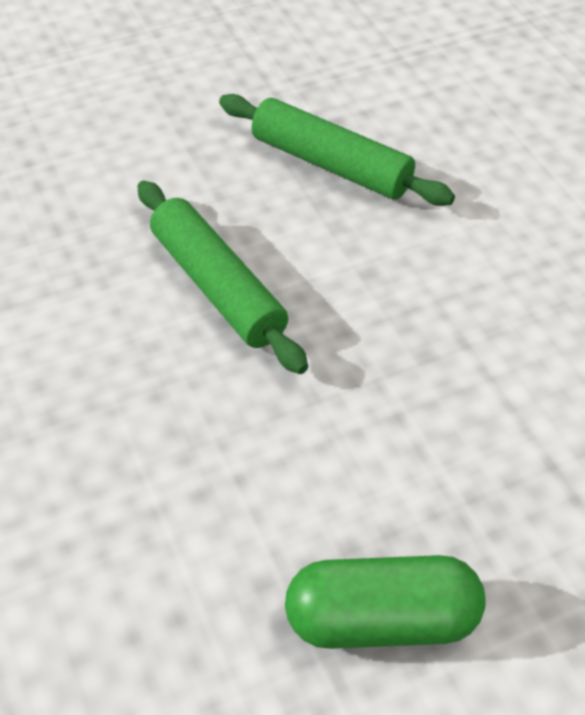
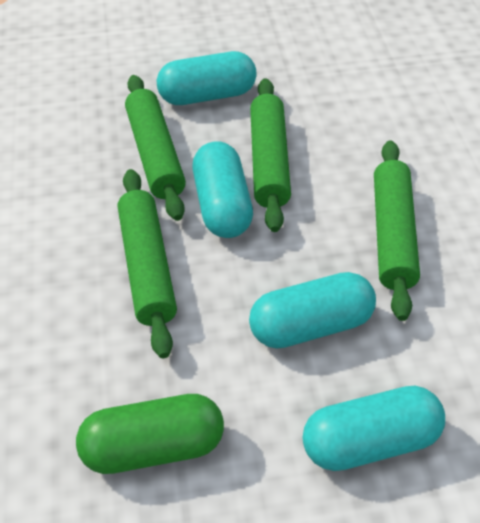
green rolling pin: 2 -> 4
turquoise capsule: 0 -> 4

